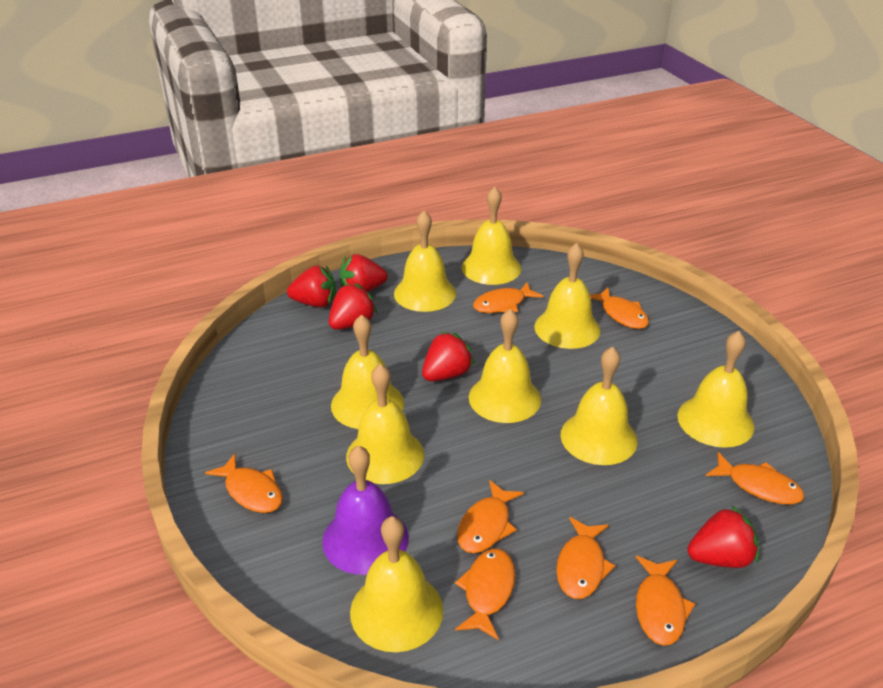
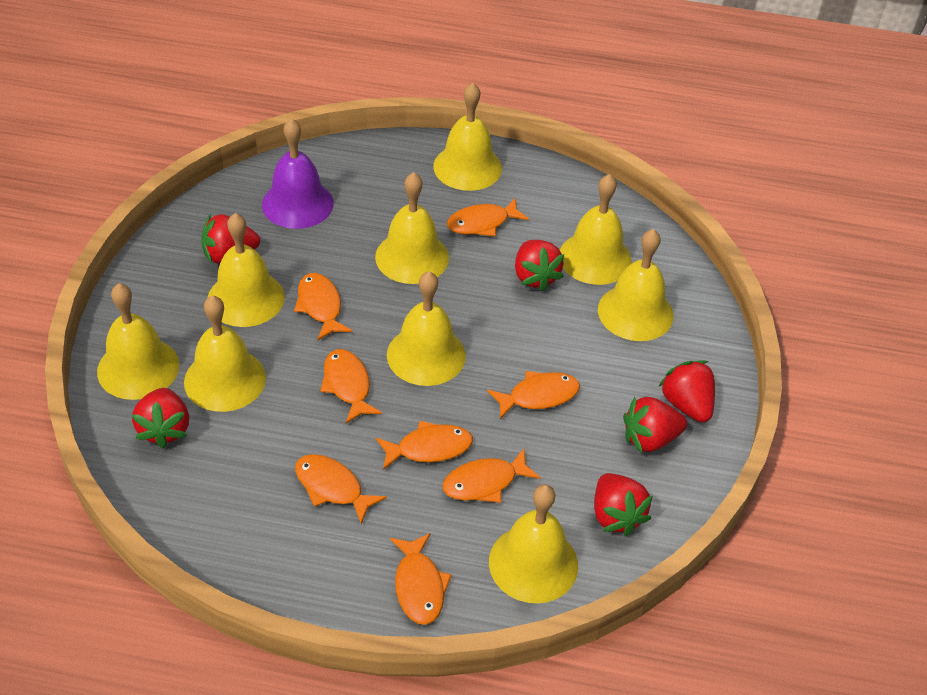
red strawberry: 5 -> 6

